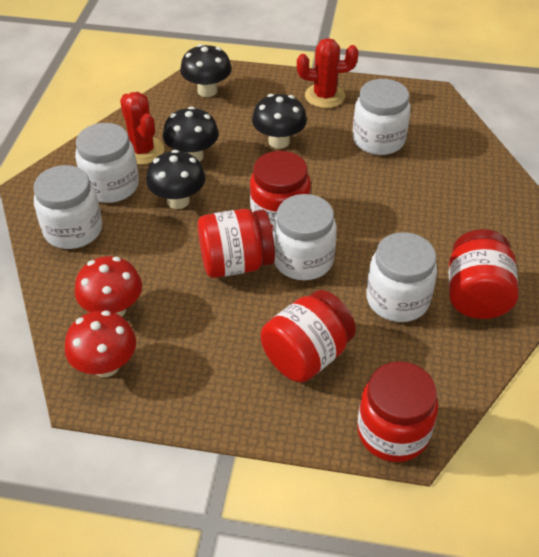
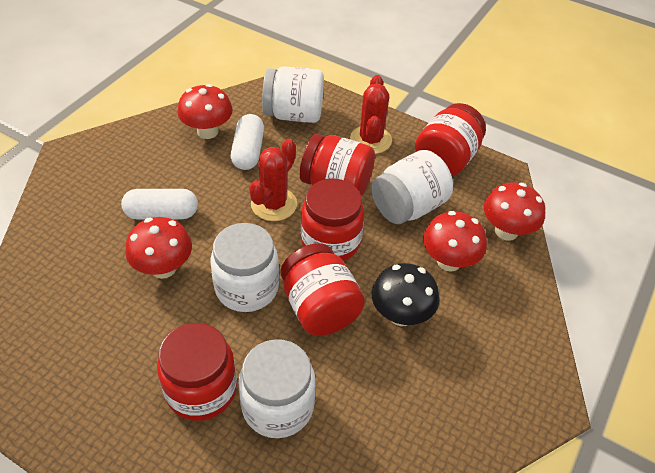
black mushroom: 4 -> 1
red mushroom: 2 -> 4
white capsule: 0 -> 2
white jar: 5 -> 4

